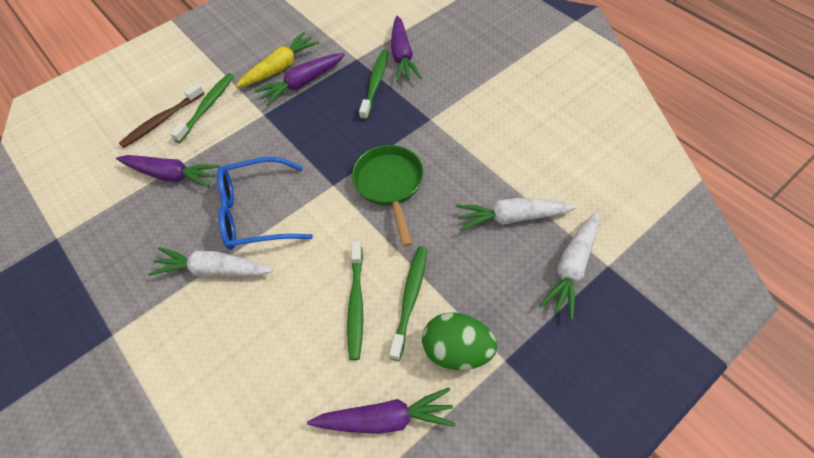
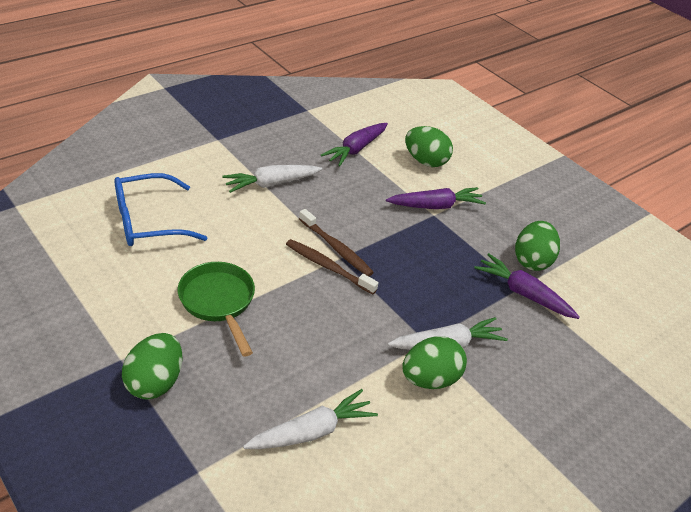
brown toothbrush: 1 -> 2
green egg: 1 -> 4
green toothbrush: 4 -> 0
purple carrot: 4 -> 3
yellow carrot: 1 -> 0

